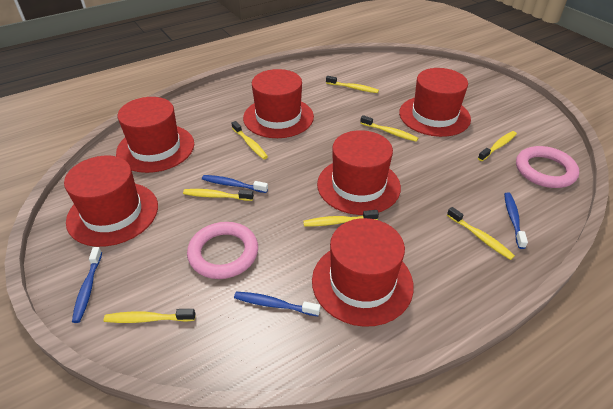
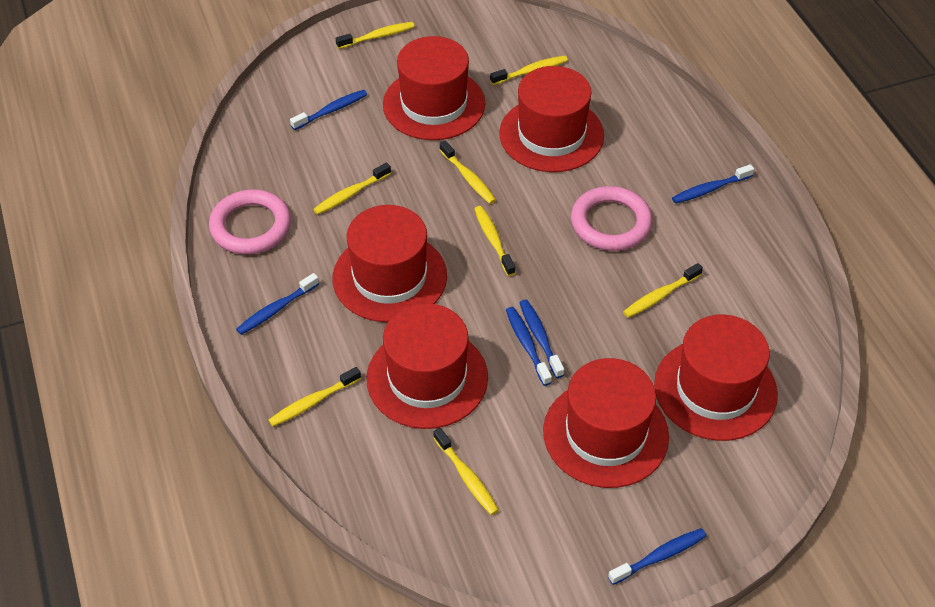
blue toothbrush: 4 -> 6

